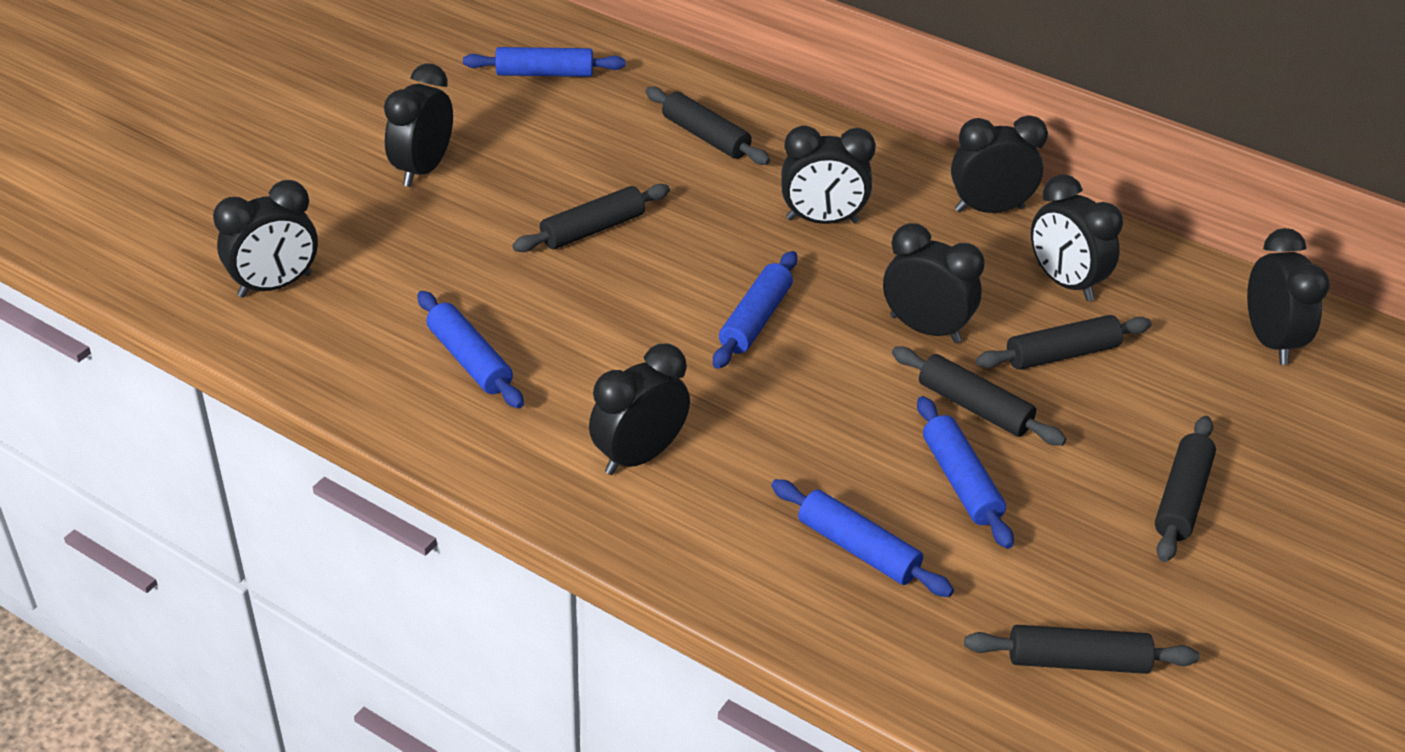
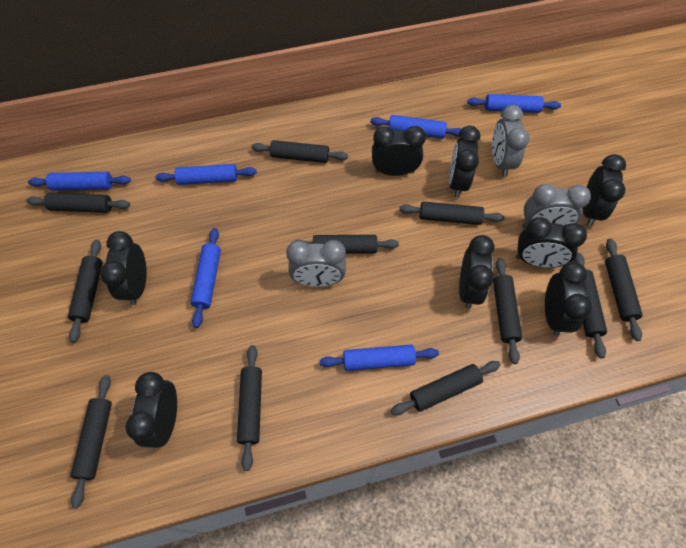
black rolling pin: 6 -> 11
blue rolling pin: 5 -> 6
grey clock: 0 -> 3

